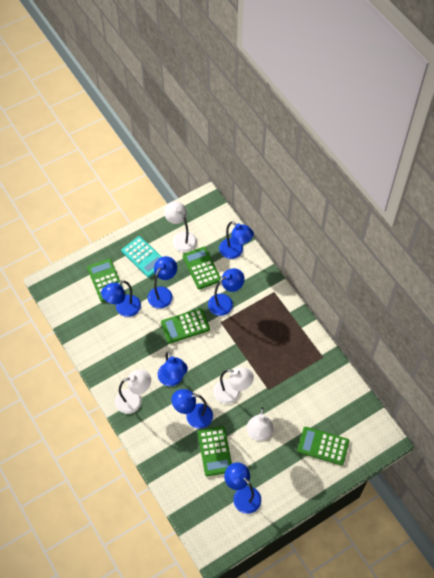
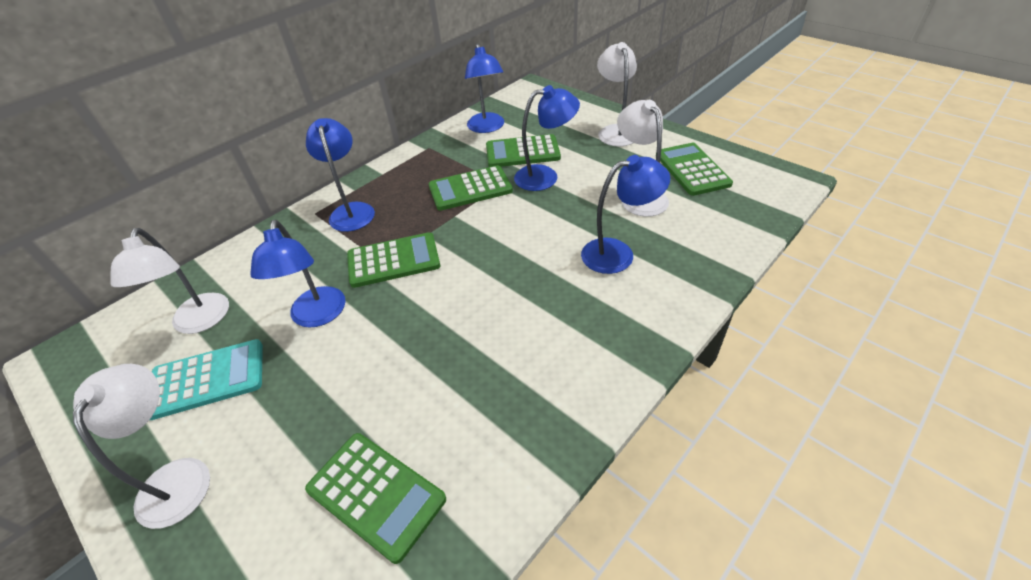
blue lamp: 7 -> 5

